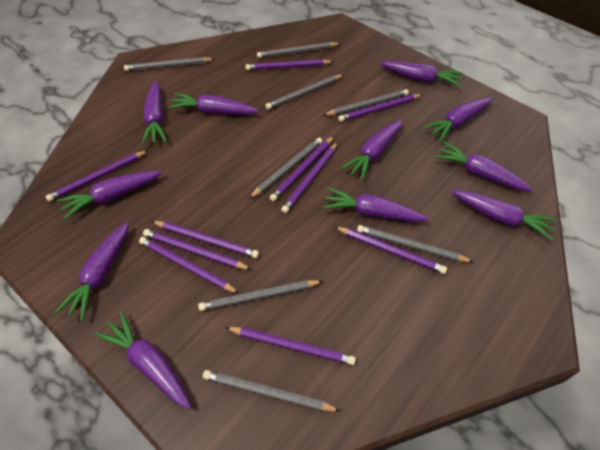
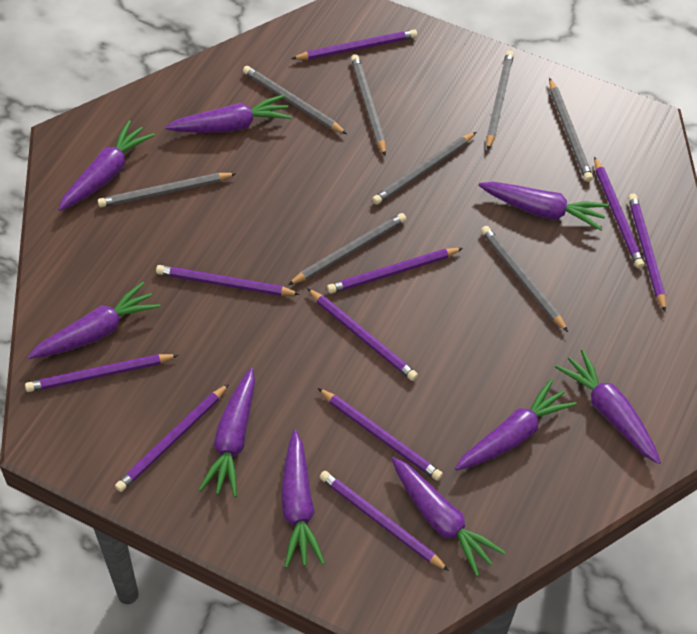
purple carrot: 11 -> 9

